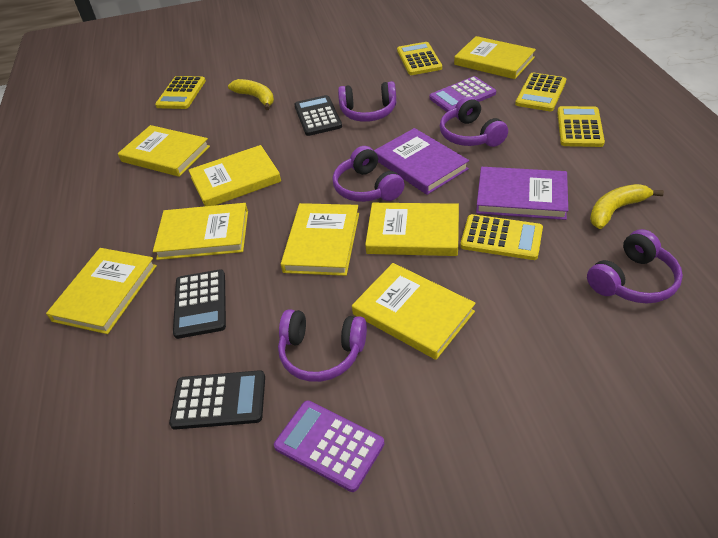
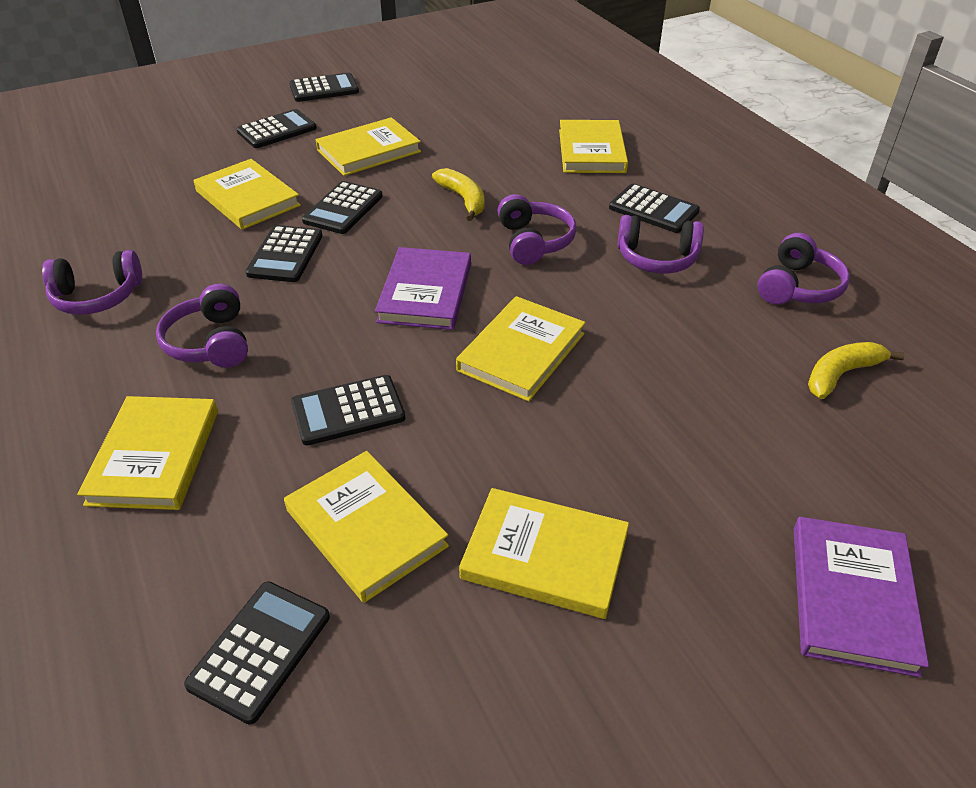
black calculator: 3 -> 7
purple calculator: 2 -> 0
yellow book: 8 -> 7
yellow calculator: 5 -> 0

